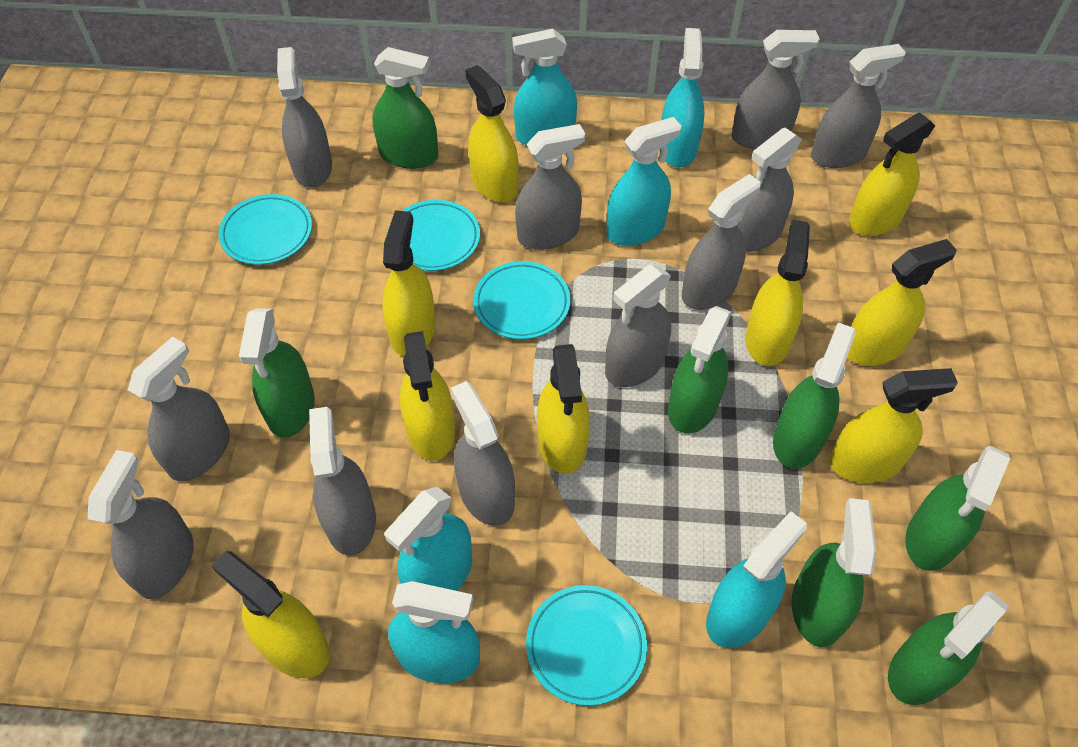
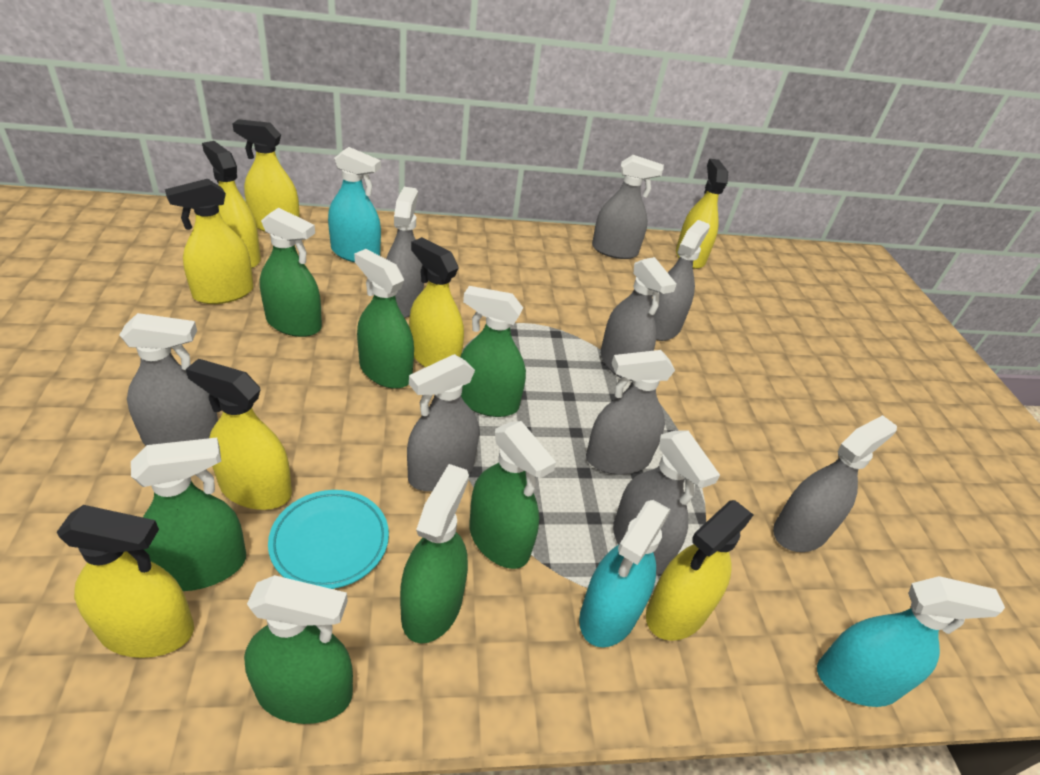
grey spray bottle: 11 -> 9
turquoise plate: 4 -> 1
turquoise spray bottle: 6 -> 3
yellow spray bottle: 9 -> 8

